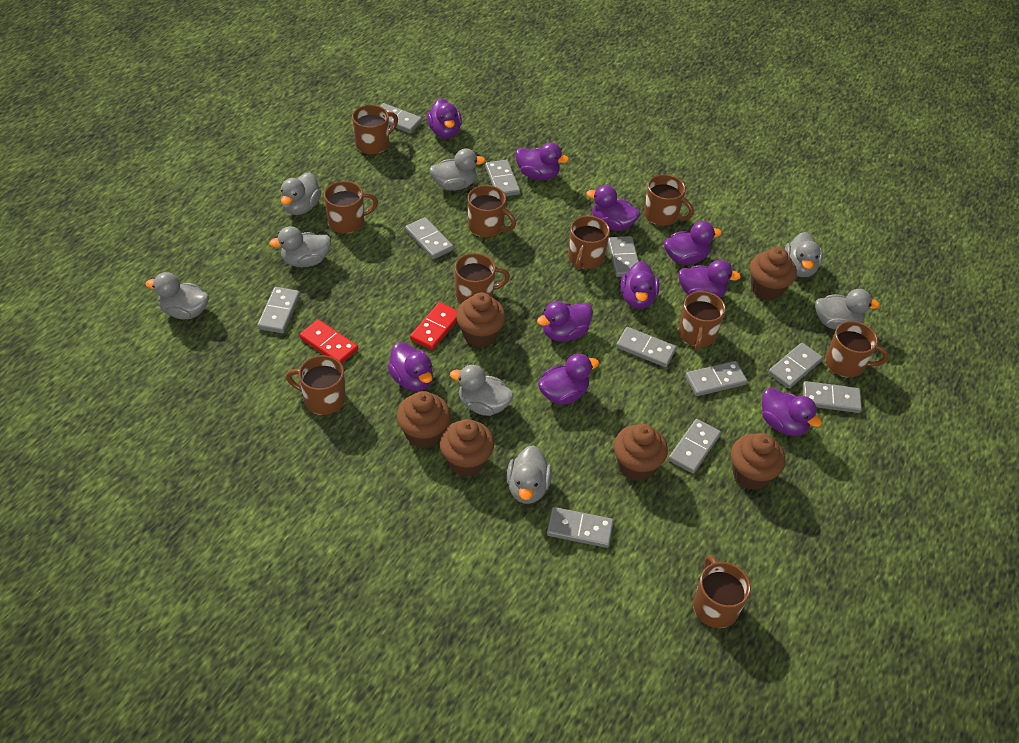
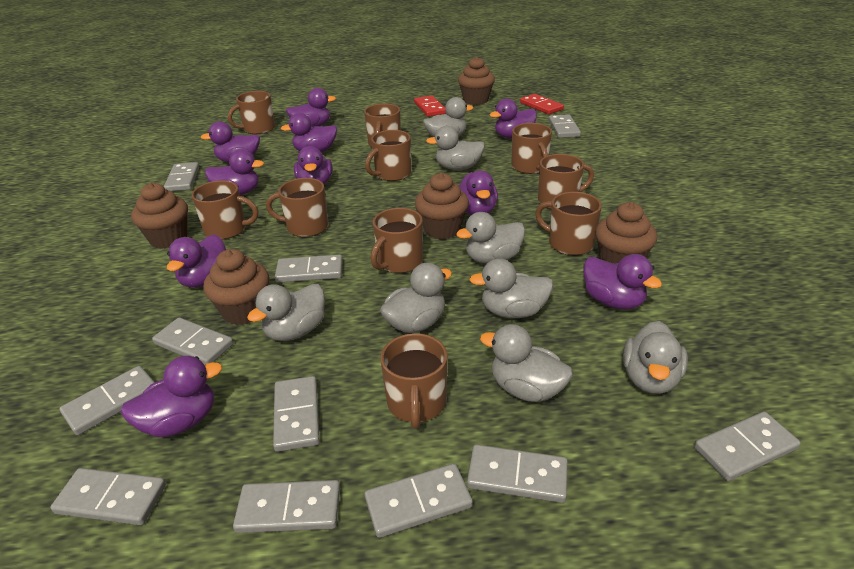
brown cupcake: 6 -> 5

